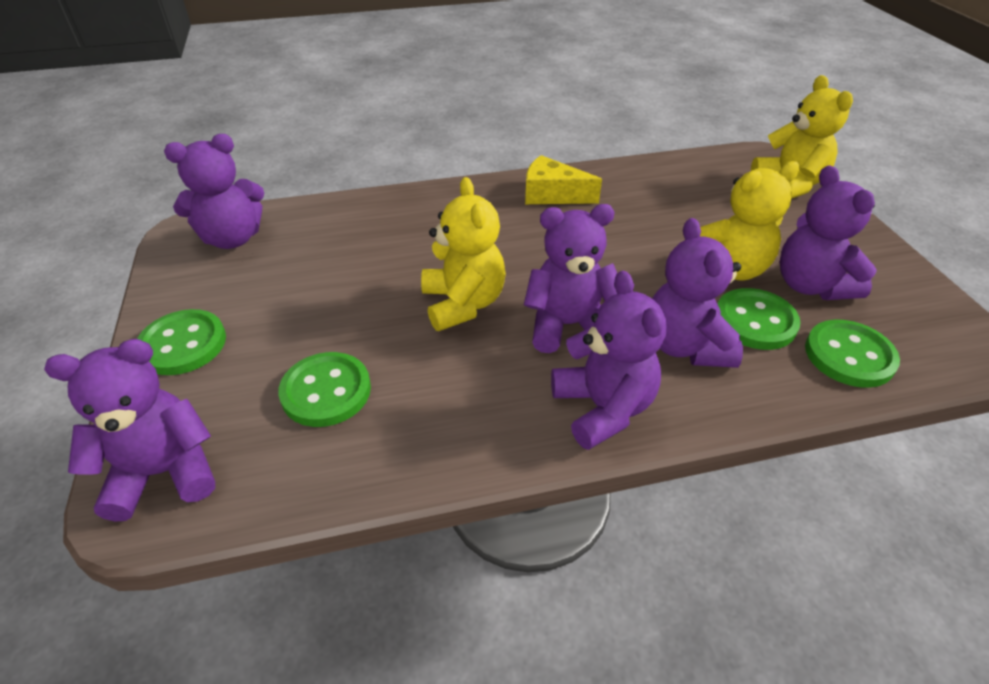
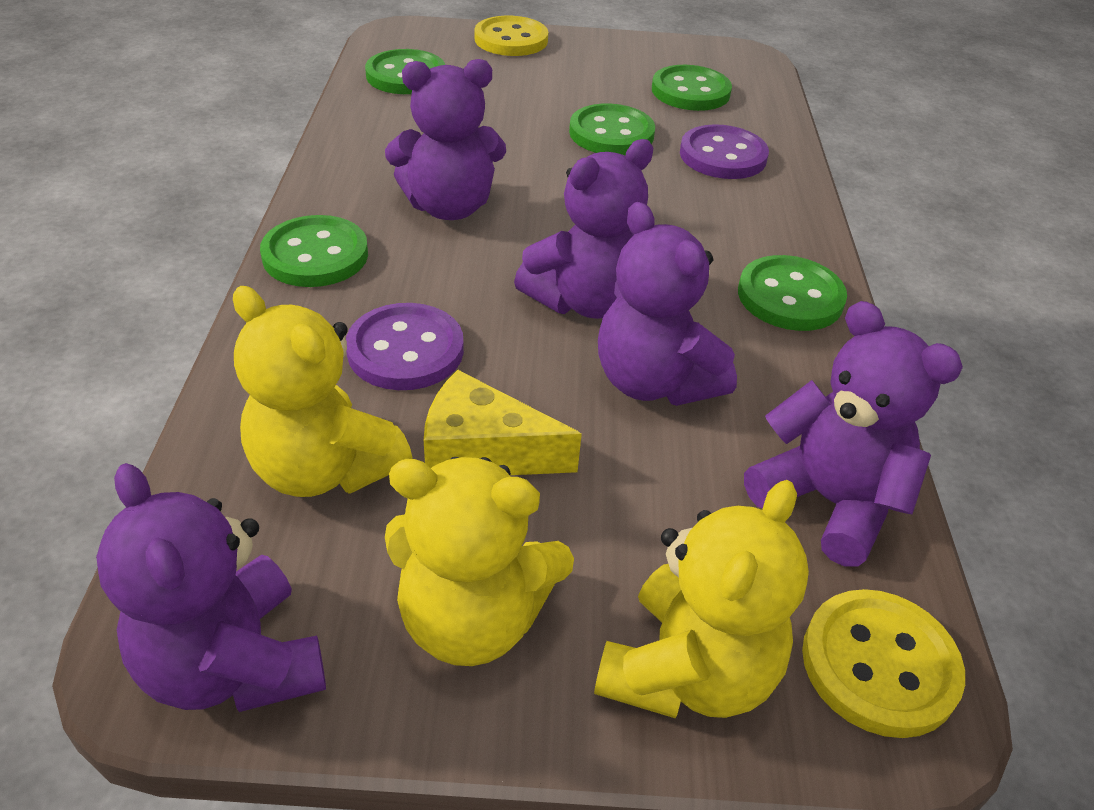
green button: 4 -> 5
purple button: 0 -> 2
purple teddy bear: 6 -> 5
yellow button: 0 -> 2

